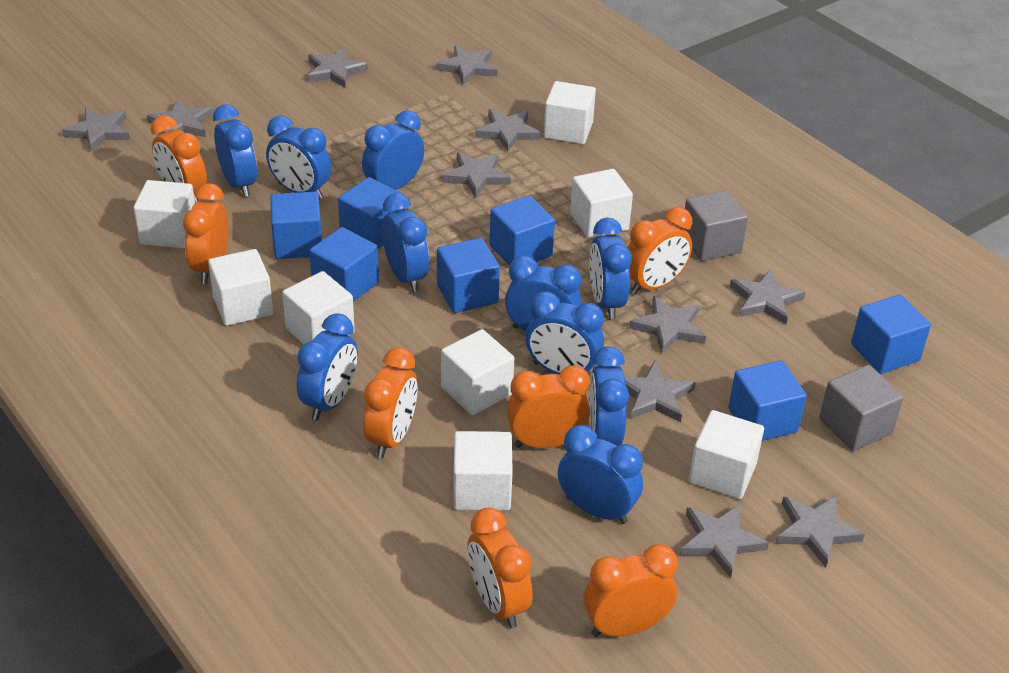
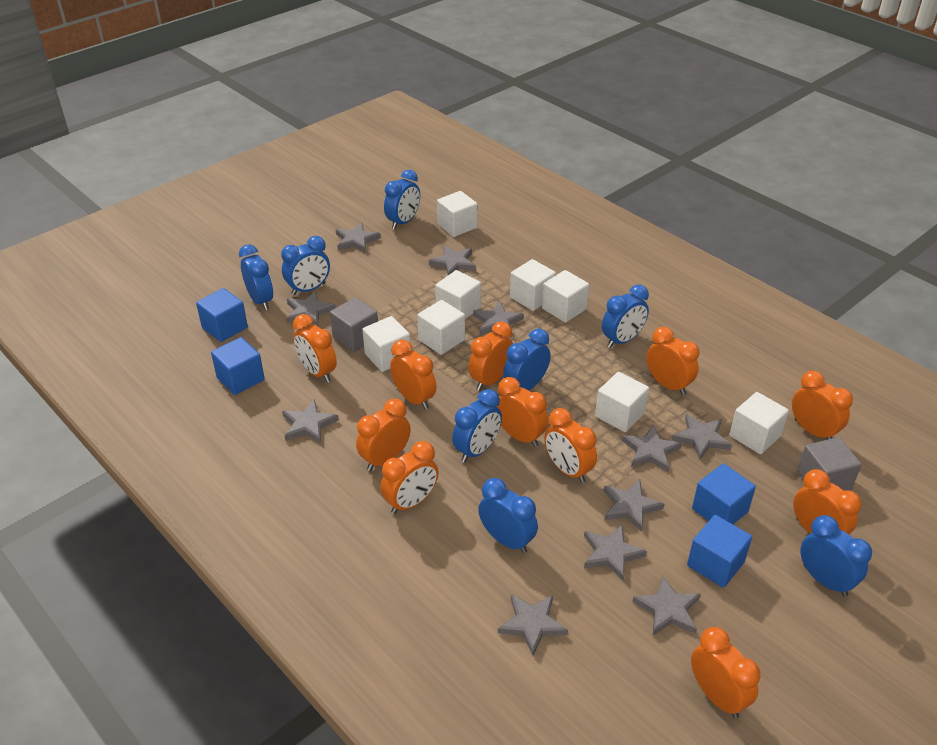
blue clock: 10 -> 8
blue cube: 7 -> 4
orange clock: 7 -> 11

